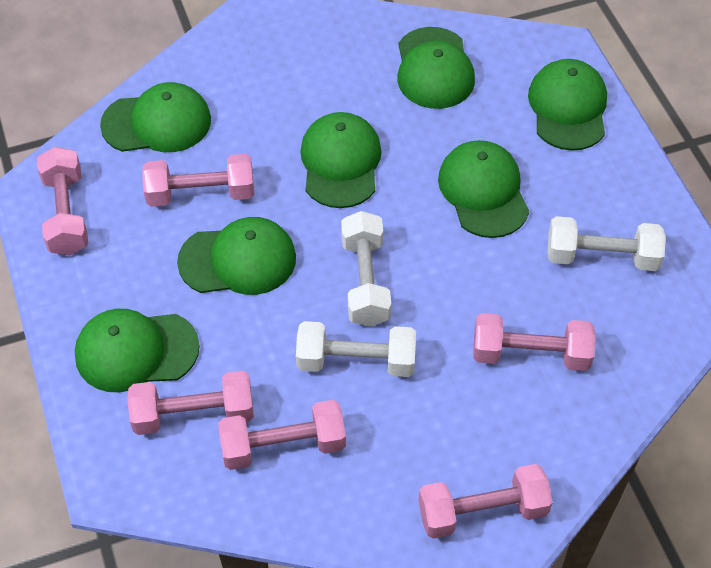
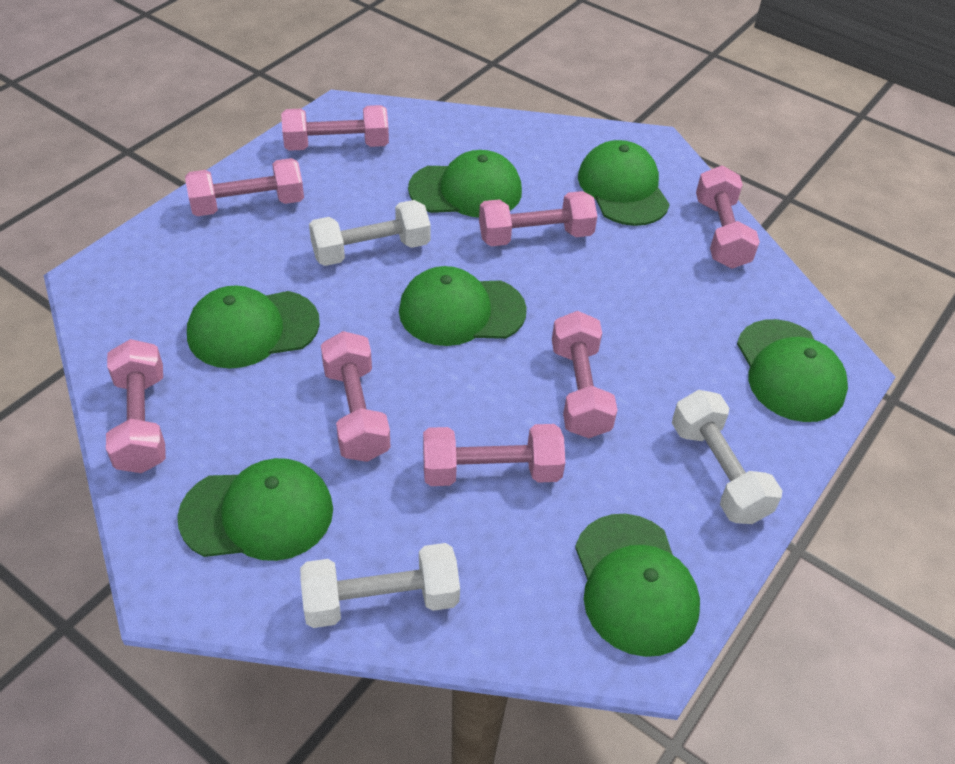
pink dumbbell: 6 -> 8

